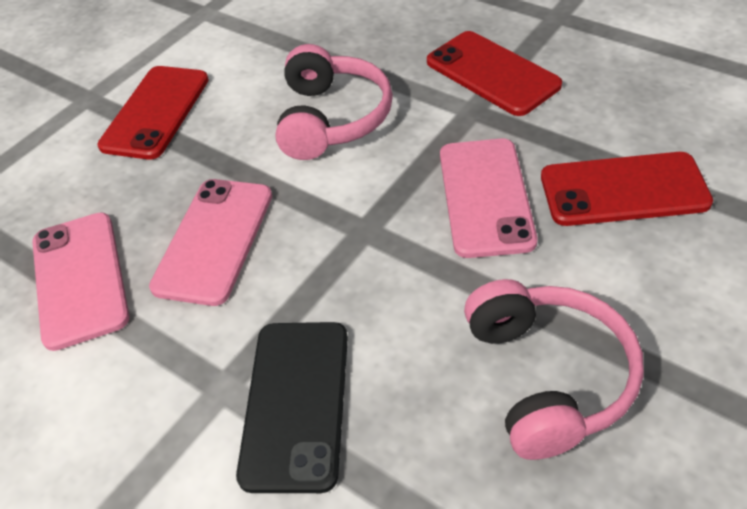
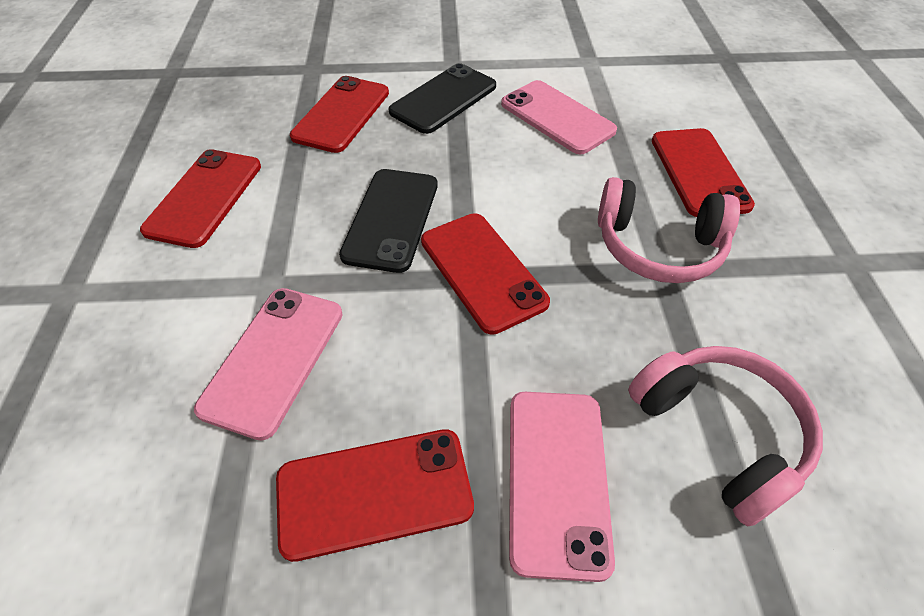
black phone: 1 -> 2
red phone: 3 -> 5

